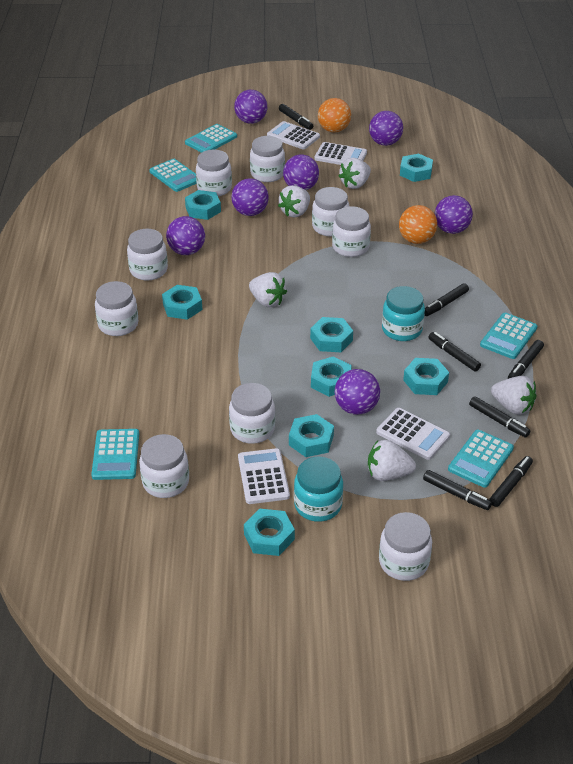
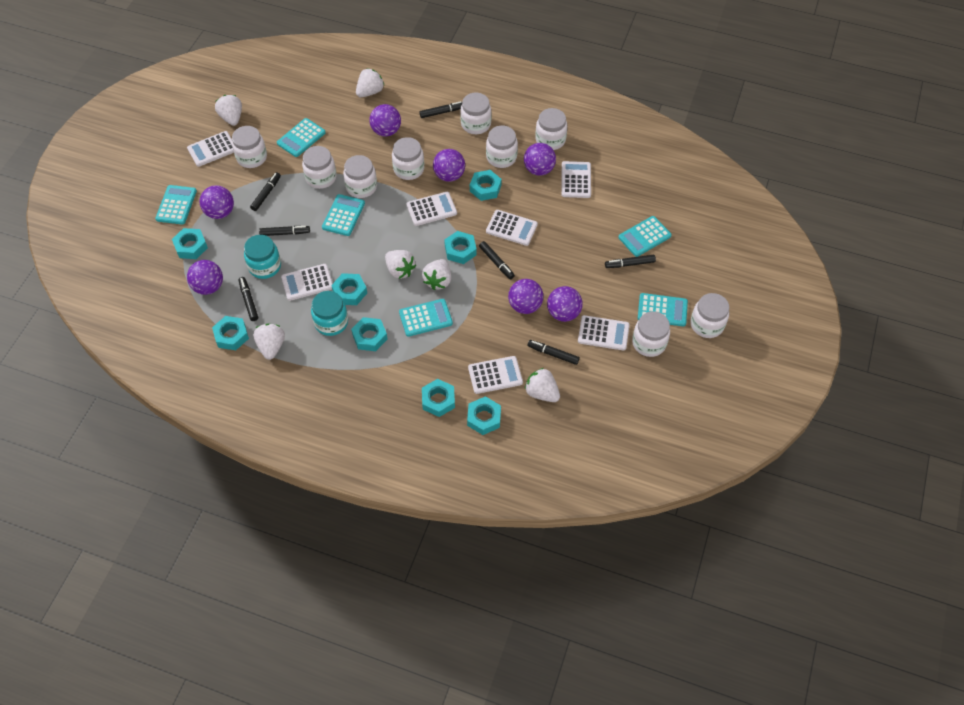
orange ball: 2 -> 0
turquoise calculator: 5 -> 6
white calculator: 4 -> 7
white strawberry: 5 -> 6

